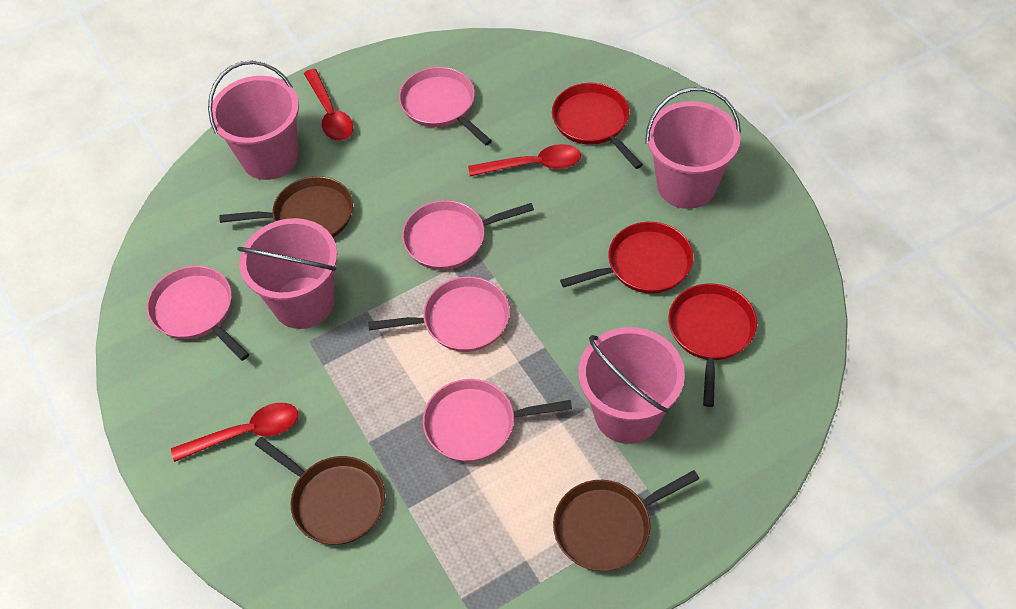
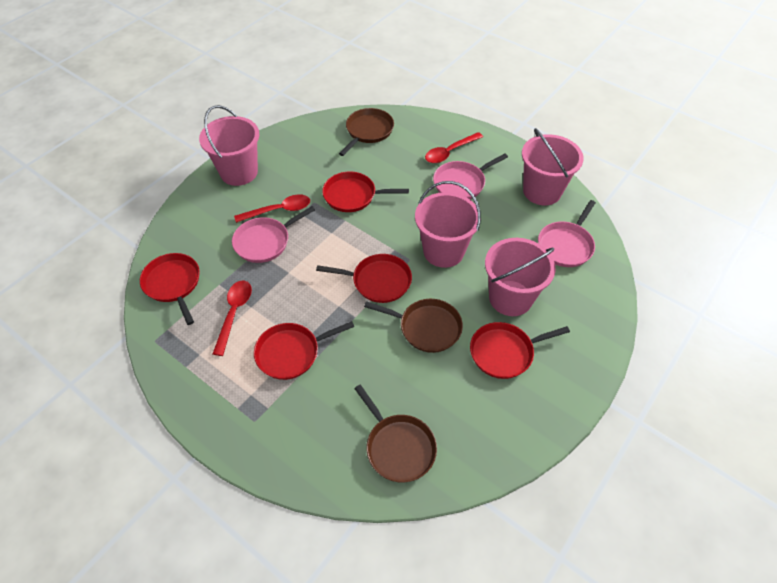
pink pan: 5 -> 3
red pan: 3 -> 5

